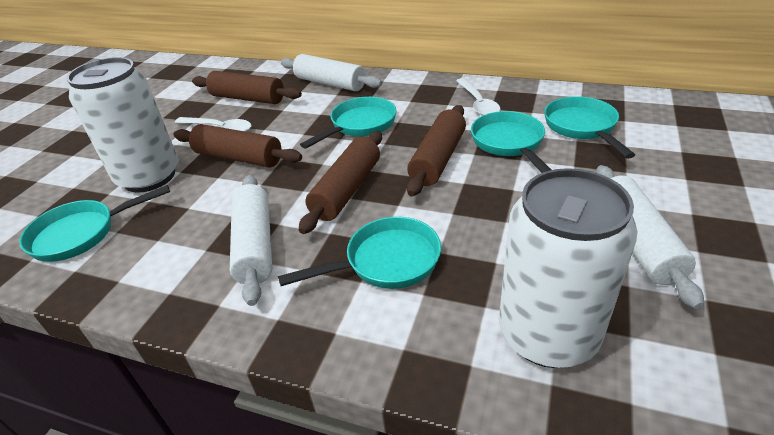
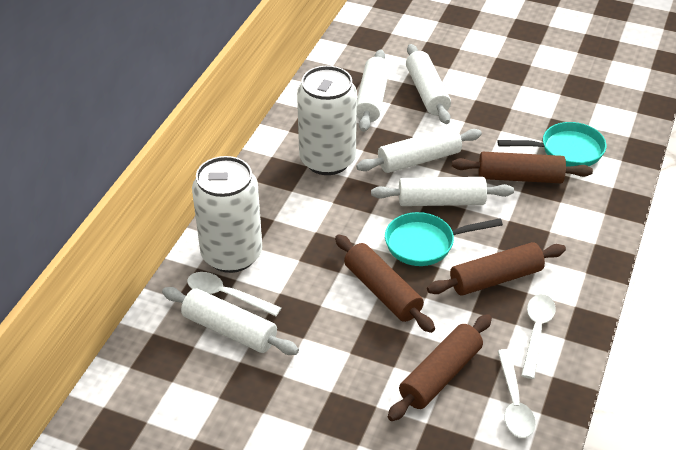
turquoise pan: 5 -> 2
white rolling pin: 3 -> 5
white spoon: 2 -> 3

